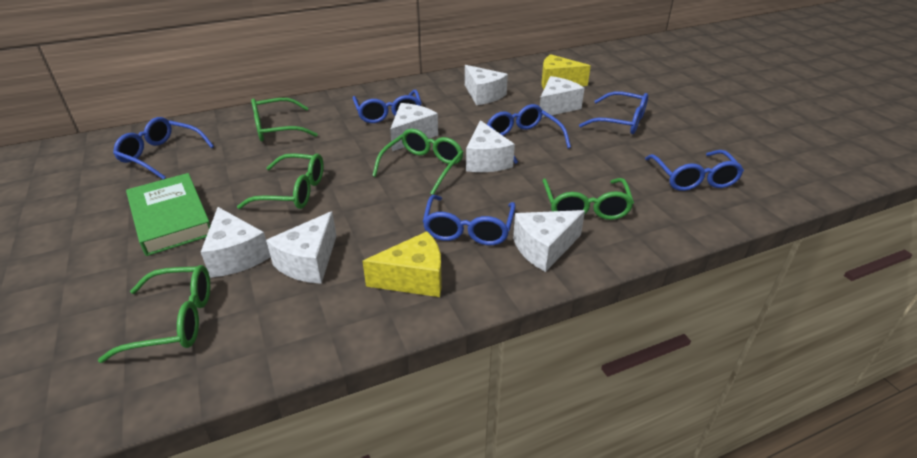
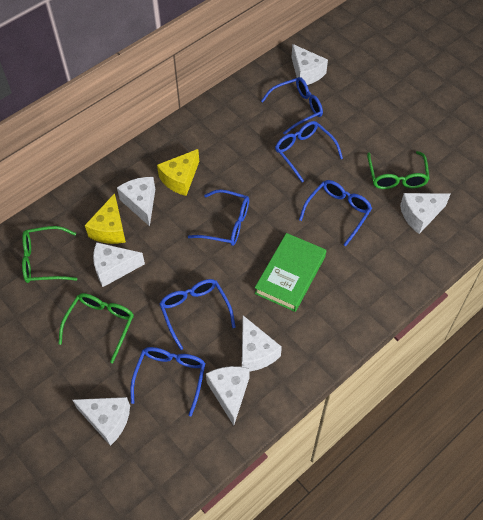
green glasses: 5 -> 3

